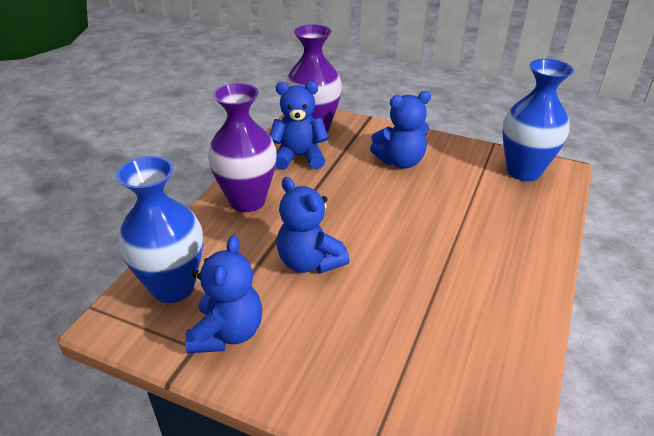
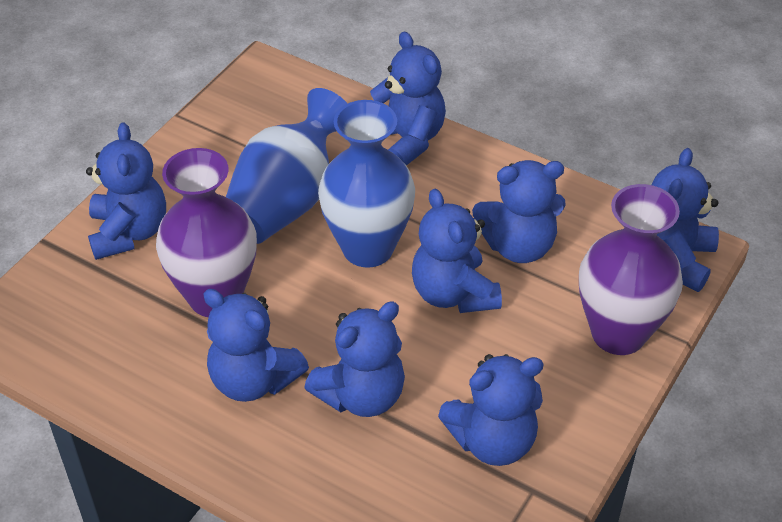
blue teddy bear: 4 -> 8

